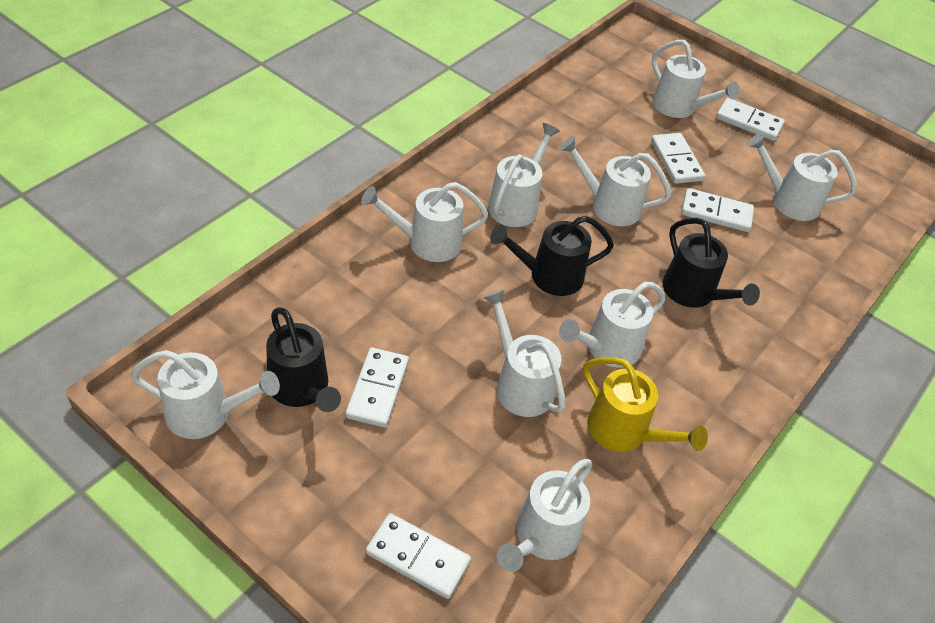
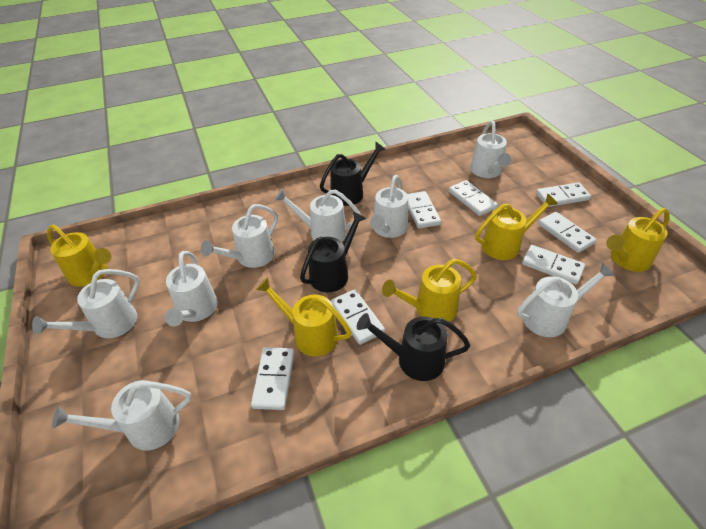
white domino: 5 -> 7
white watering can: 9 -> 8
yellow watering can: 1 -> 5

